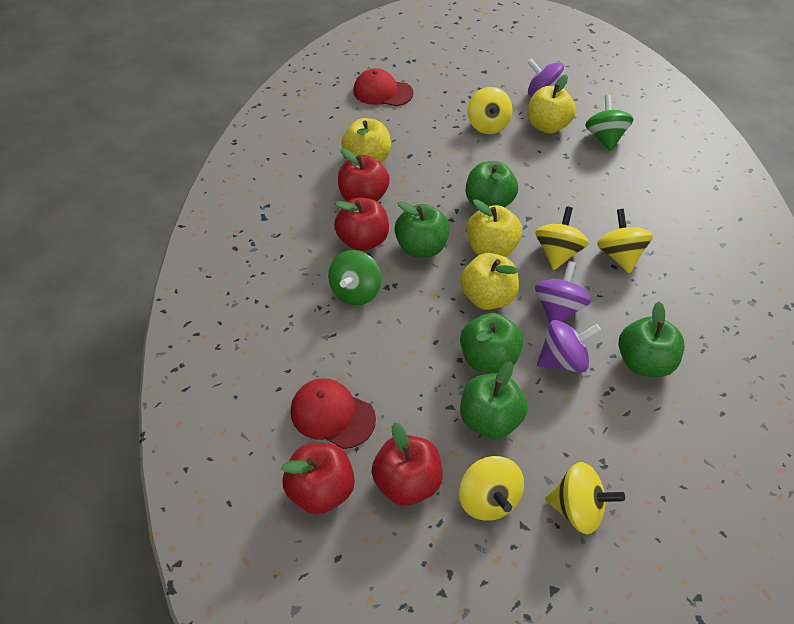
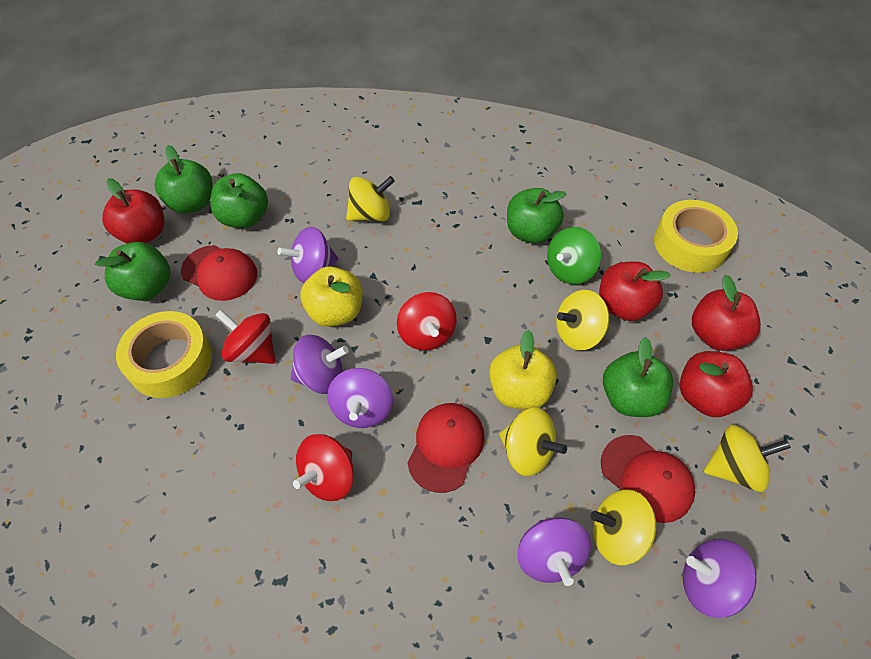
green spinning top: 2 -> 1
purple spinning top: 3 -> 5
red cap: 2 -> 3
red spinning top: 0 -> 3
yellow apple: 4 -> 2
yellow tape: 0 -> 2

